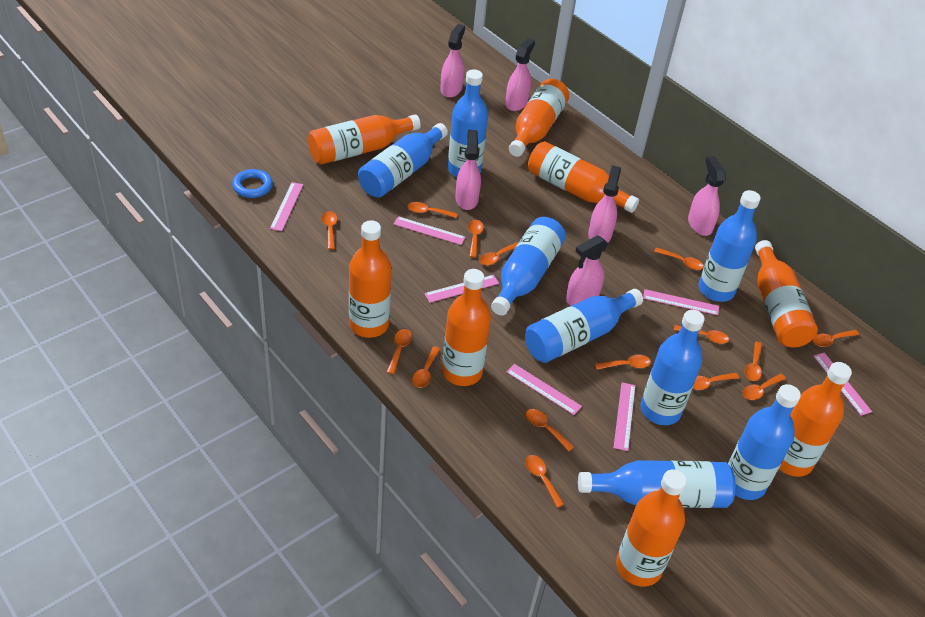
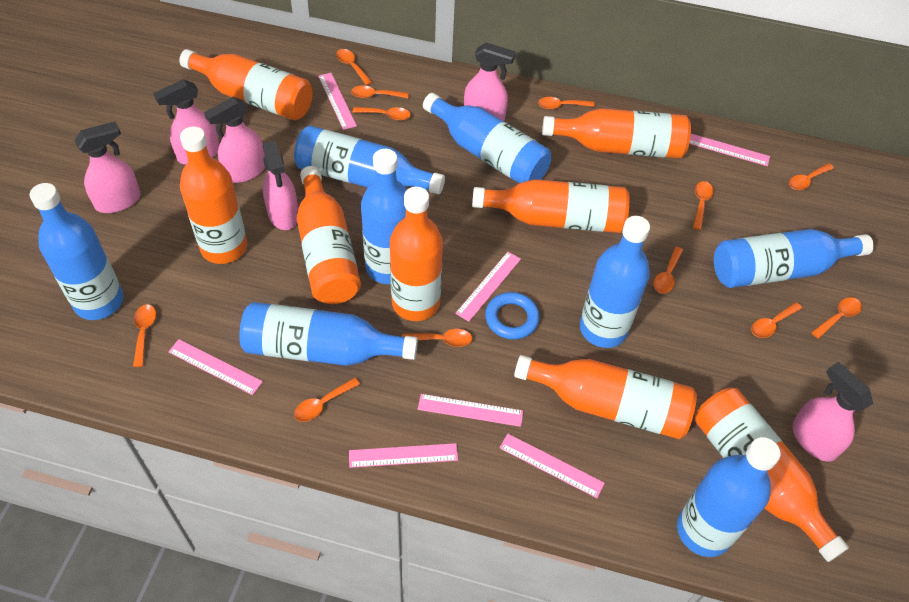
orange spoon: 15 -> 12

